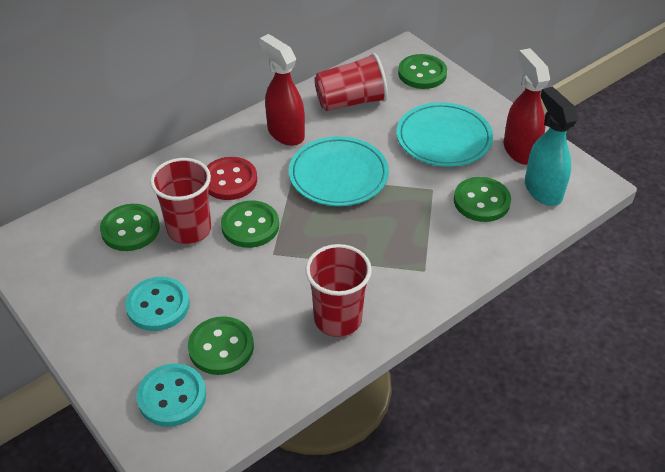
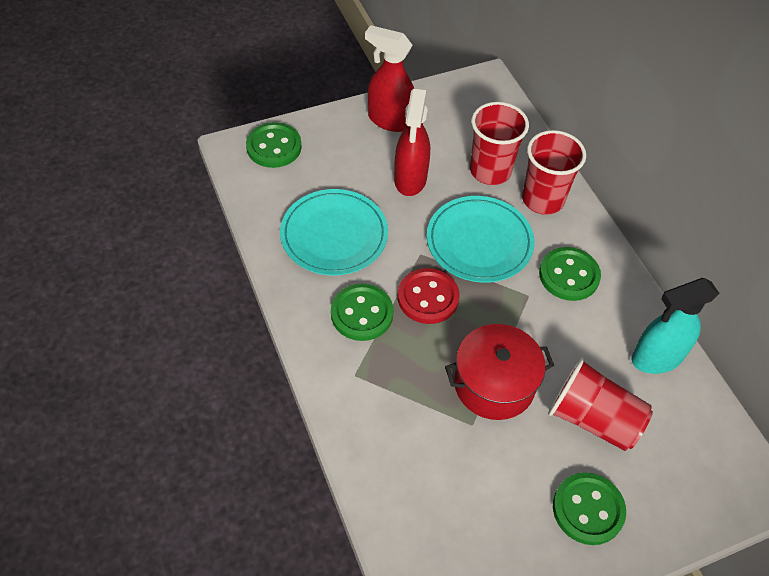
green button: 5 -> 4
red pot: 0 -> 1
turquoise button: 2 -> 0

